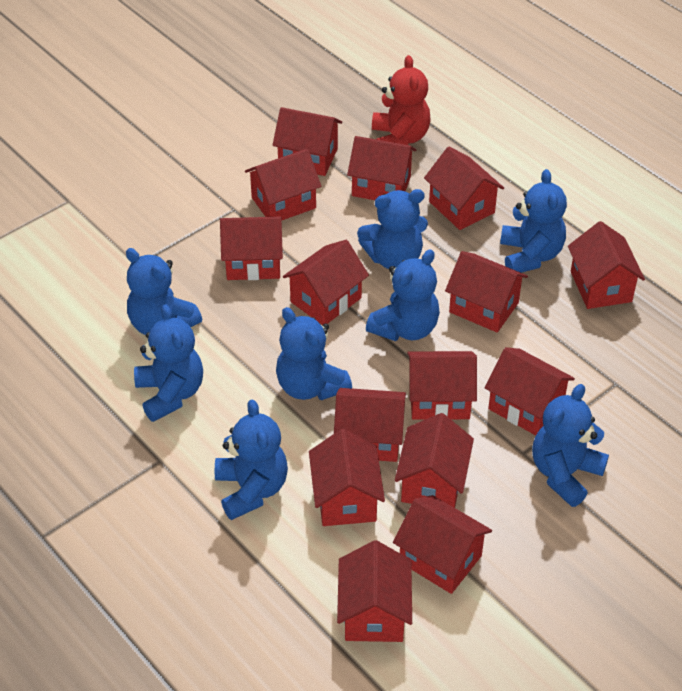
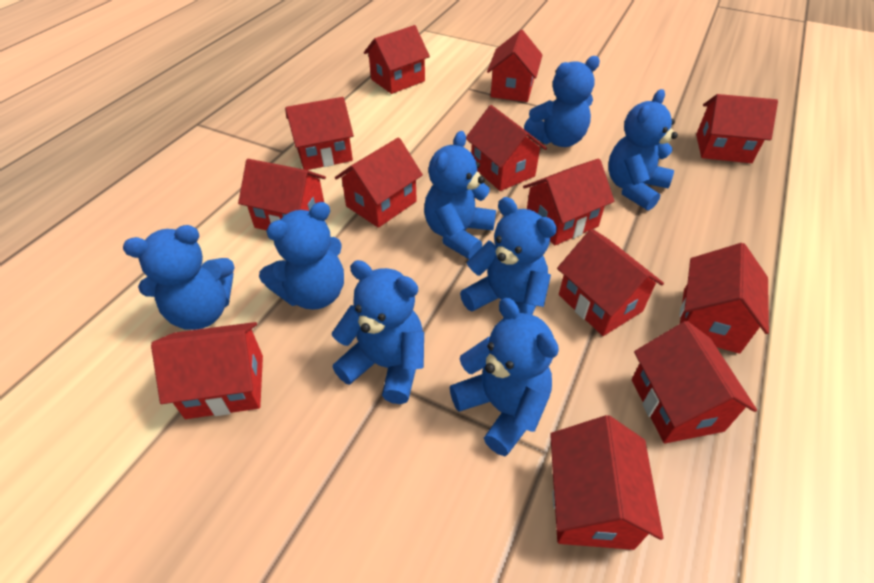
red house: 15 -> 13
red teddy bear: 1 -> 0

